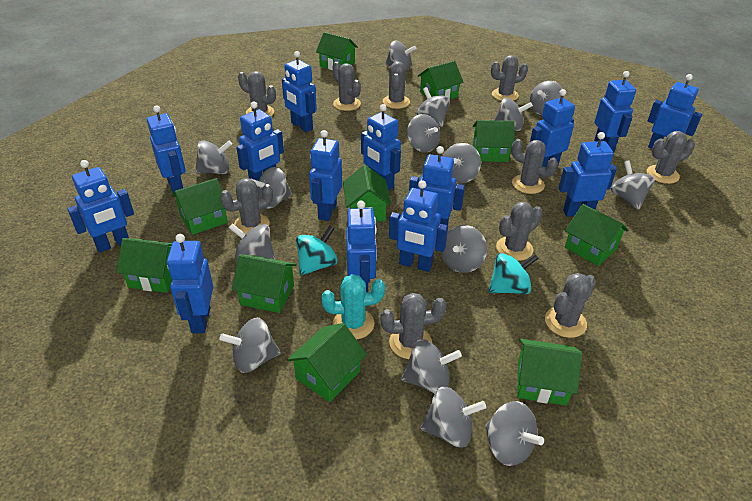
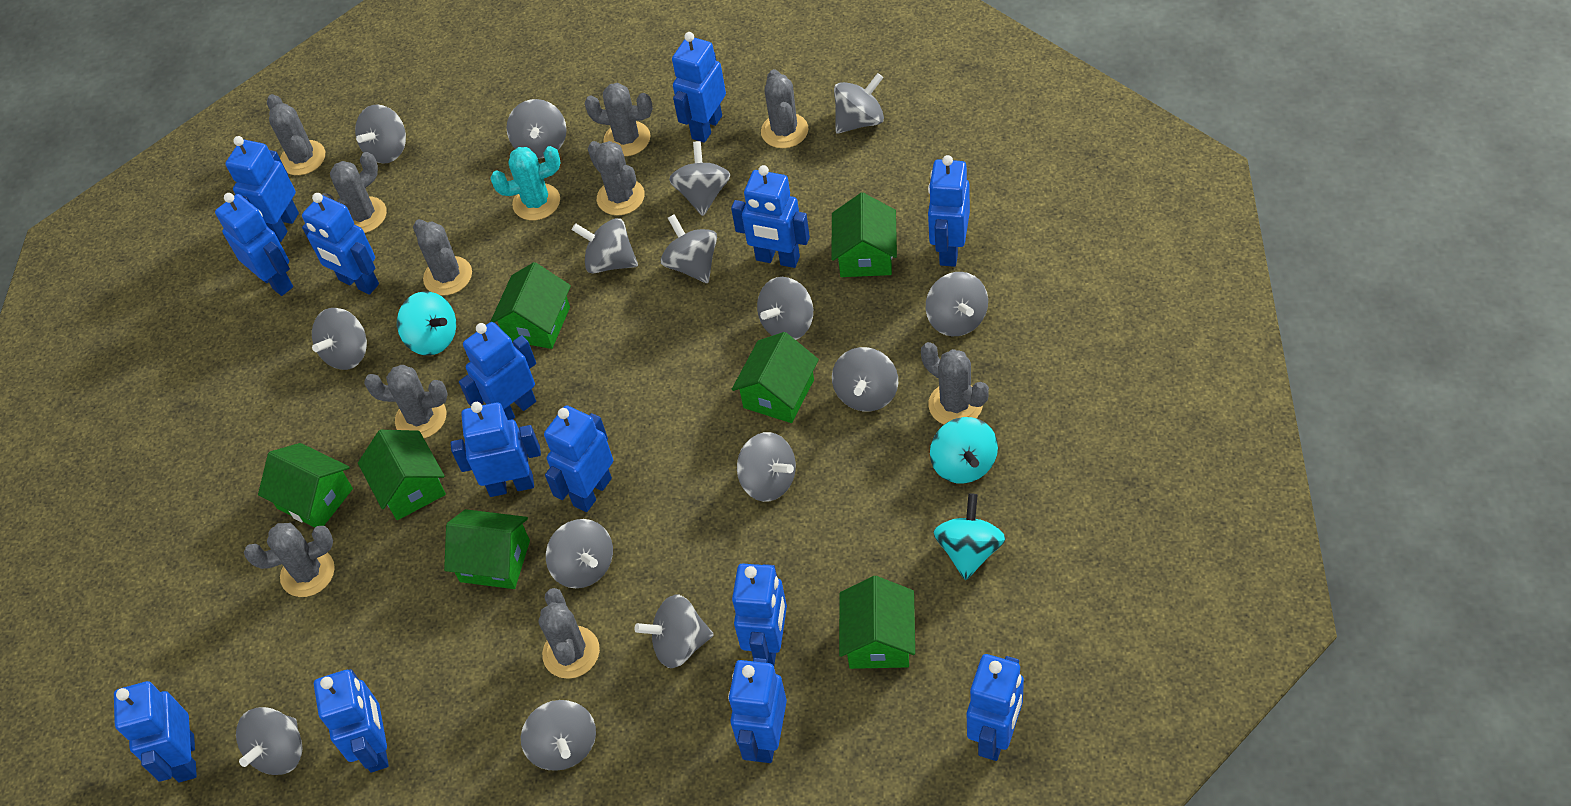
green house: 10 -> 7
turquoise spinning top: 2 -> 3

